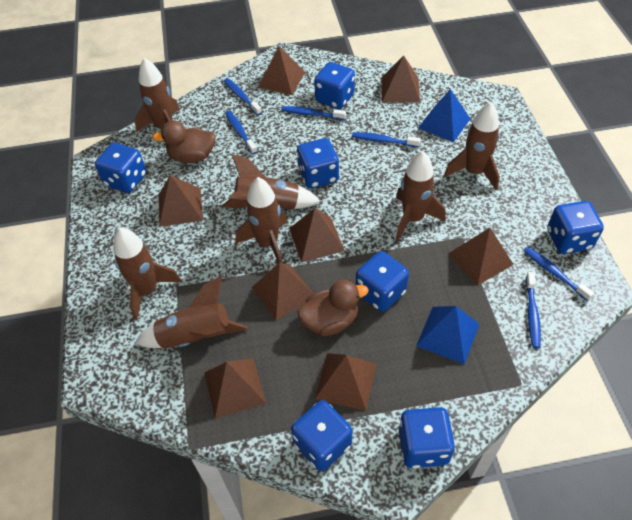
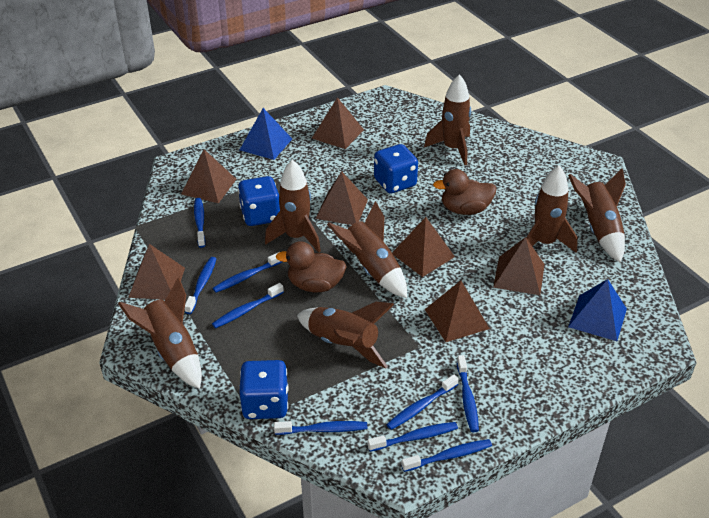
blue dice: 7 -> 3
blue toothbrush: 6 -> 9
brown pyramid: 8 -> 7

